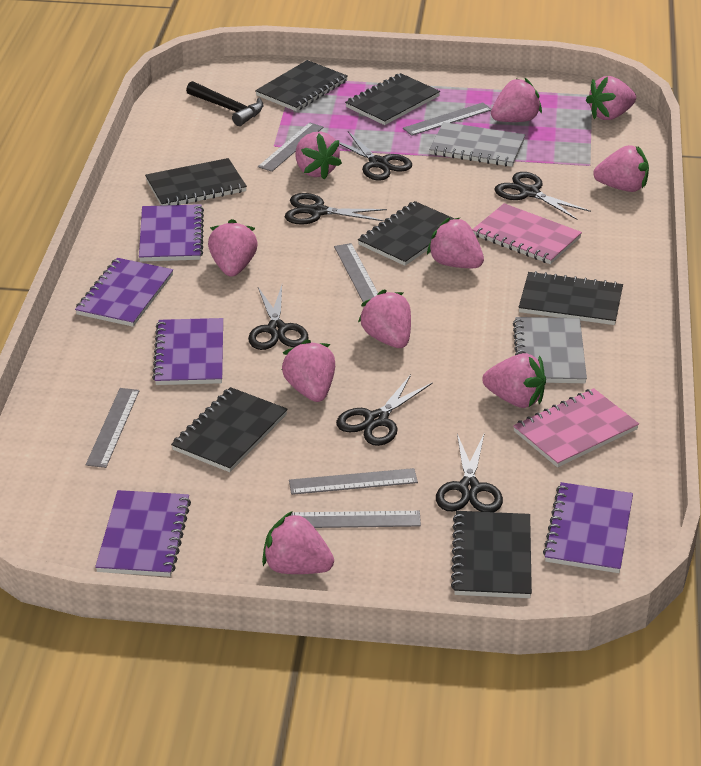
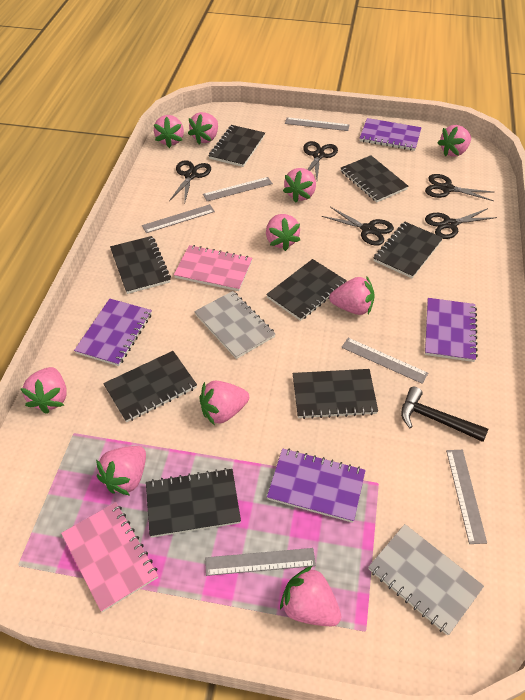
black notebook: 7 -> 8
black scissors: 6 -> 5
purple notebook: 5 -> 4

